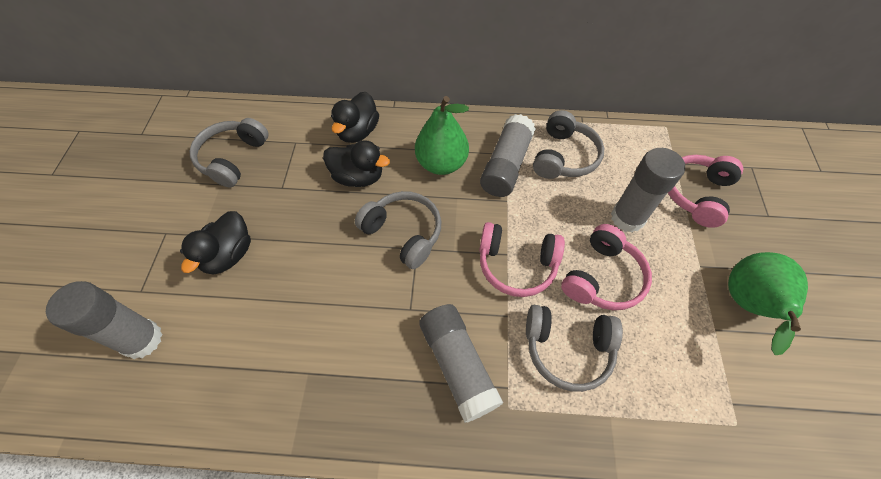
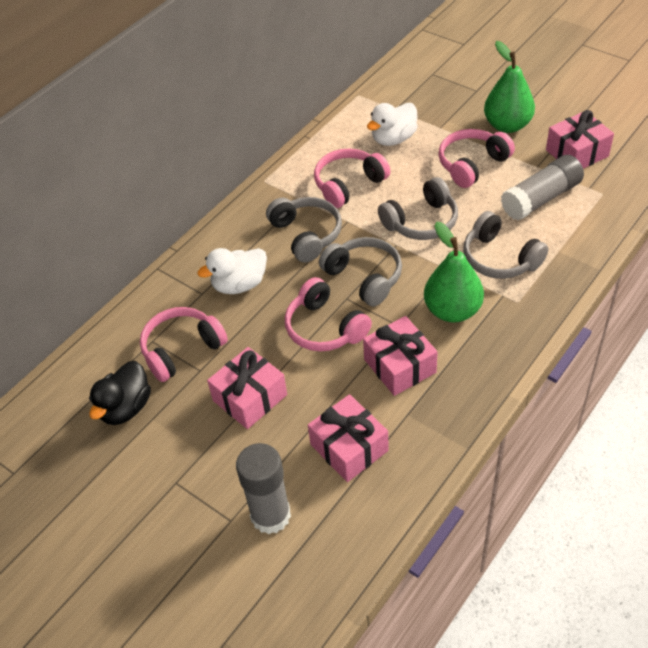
black duck: 3 -> 1
grey glue stick: 4 -> 2
pink gift: 0 -> 4
pink headphones: 3 -> 4
white duck: 0 -> 2

